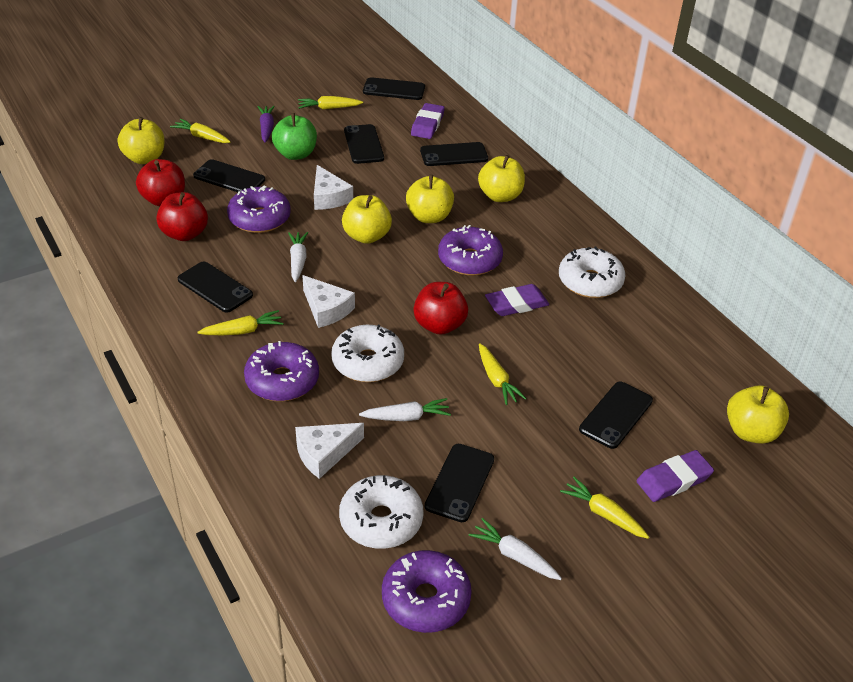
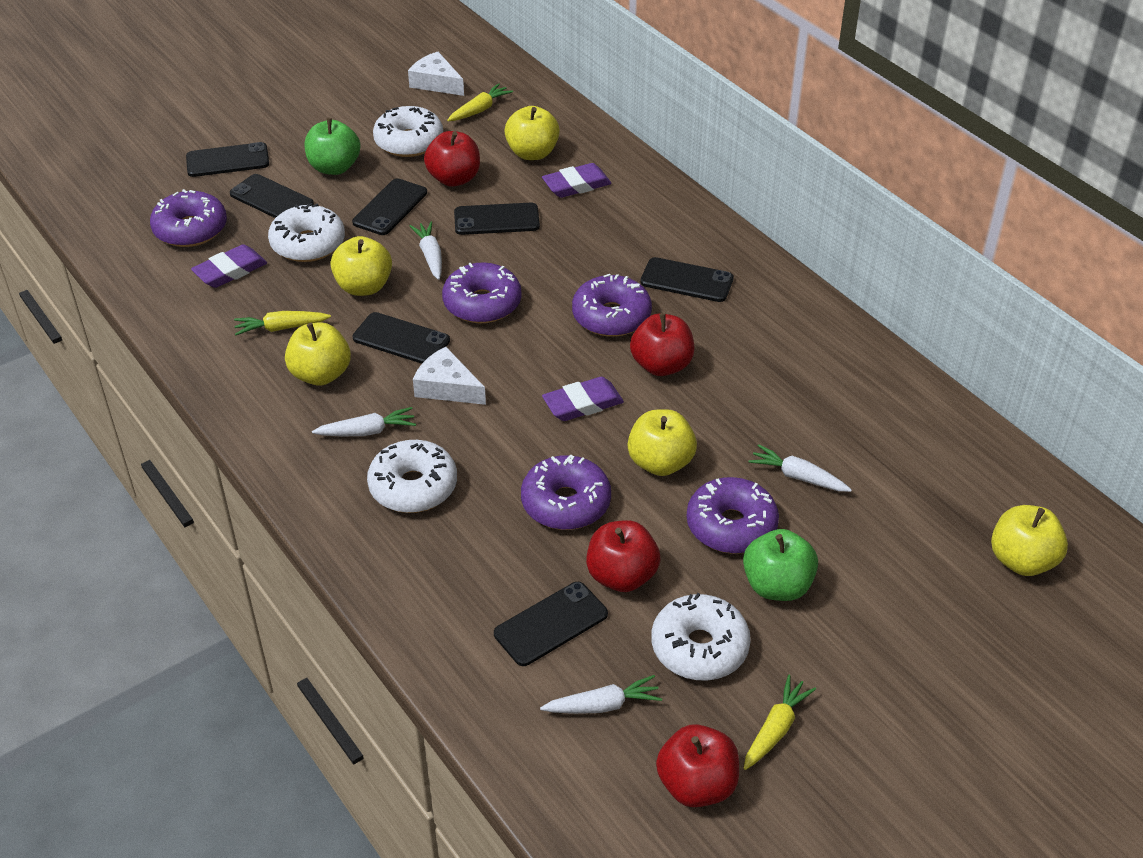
green apple: 1 -> 2
purple carrot: 1 -> 0
purple donut: 4 -> 5
red apple: 3 -> 4
white carrot: 3 -> 4
white cheese: 3 -> 2
white donut: 3 -> 4
yellow carrot: 5 -> 3

